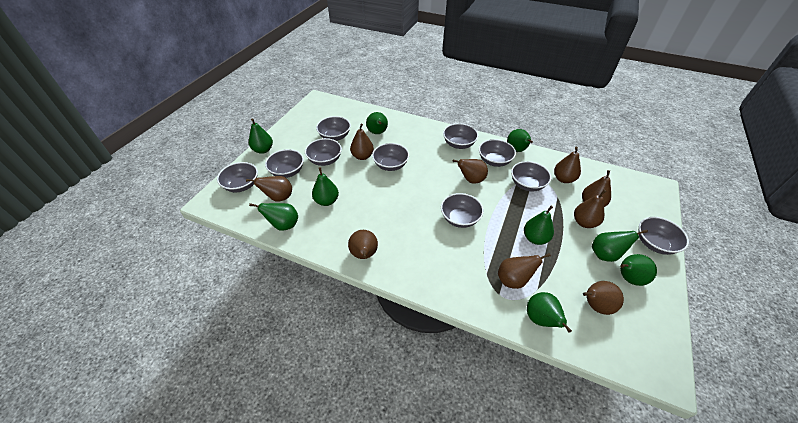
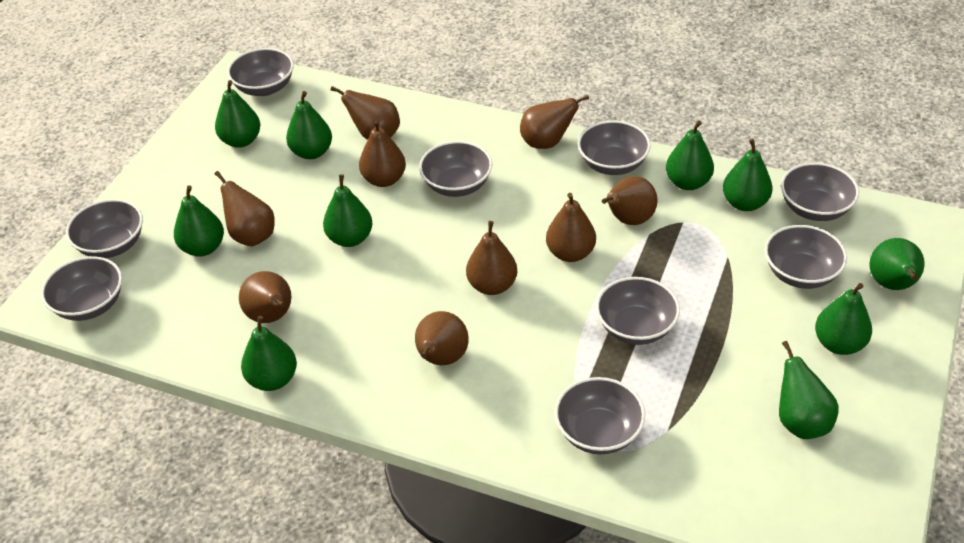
green pear: 9 -> 10
grey bowl: 10 -> 9

